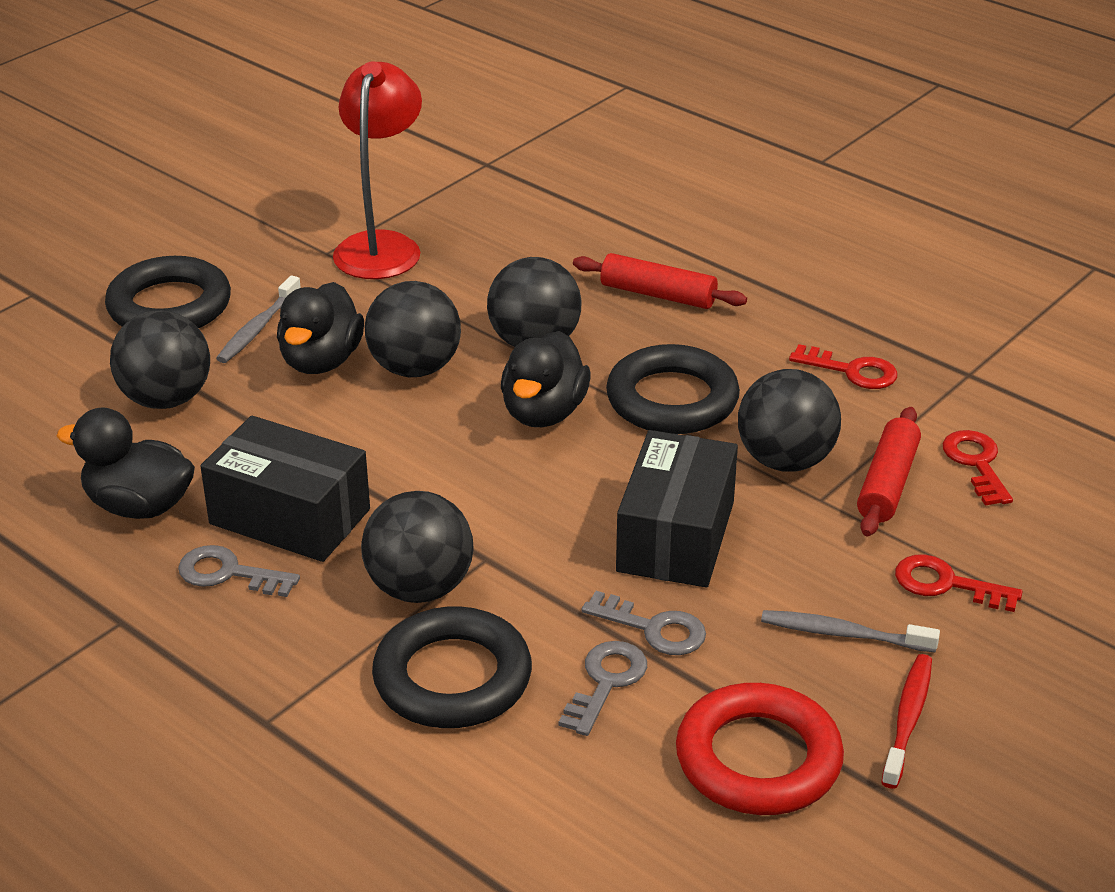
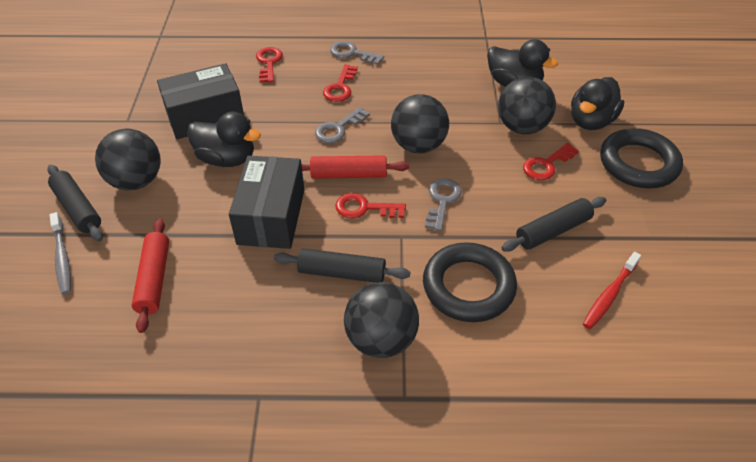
black ball: 5 -> 4
black ring: 3 -> 2
black rolling pin: 0 -> 3
grey toothbrush: 2 -> 1
red key: 3 -> 4
red lamp: 1 -> 0
red ring: 1 -> 0

